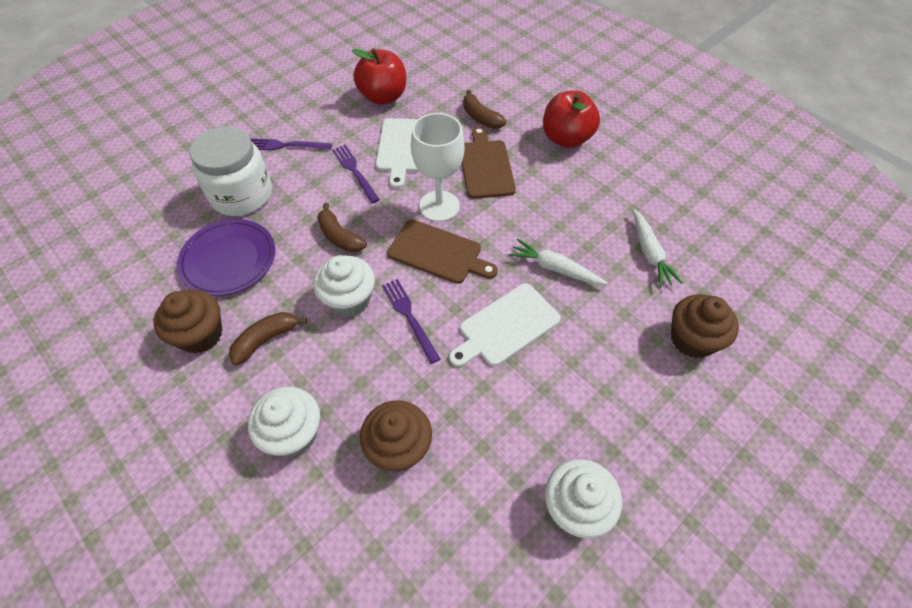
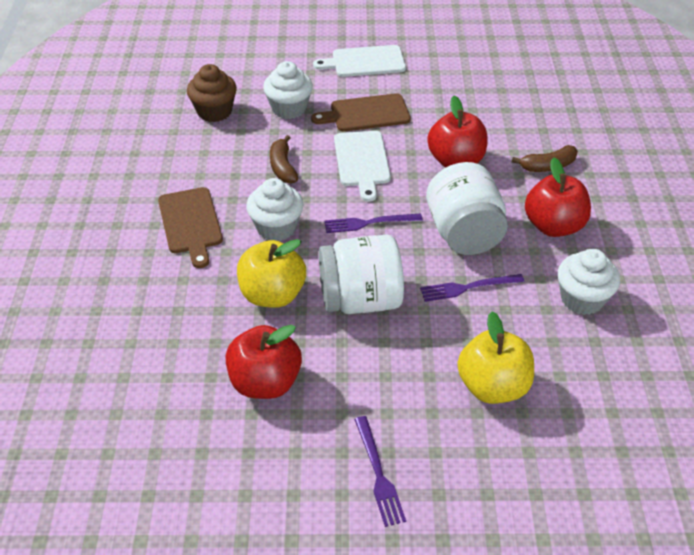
brown banana: 3 -> 2
brown cupcake: 3 -> 1
purple plate: 1 -> 0
red apple: 2 -> 3
white carrot: 2 -> 0
white goblet: 1 -> 0
white jar: 1 -> 2
yellow apple: 0 -> 2

